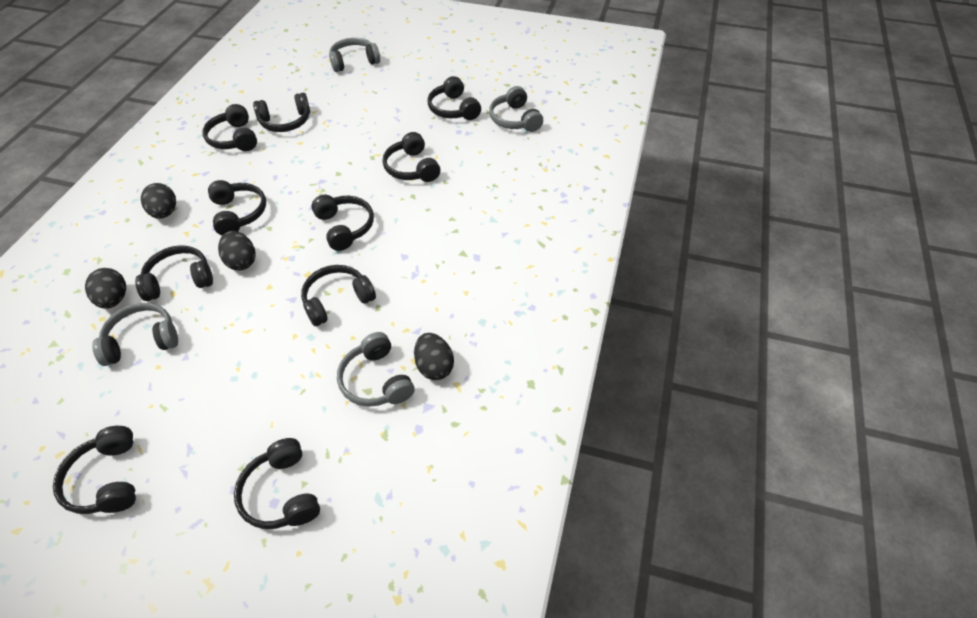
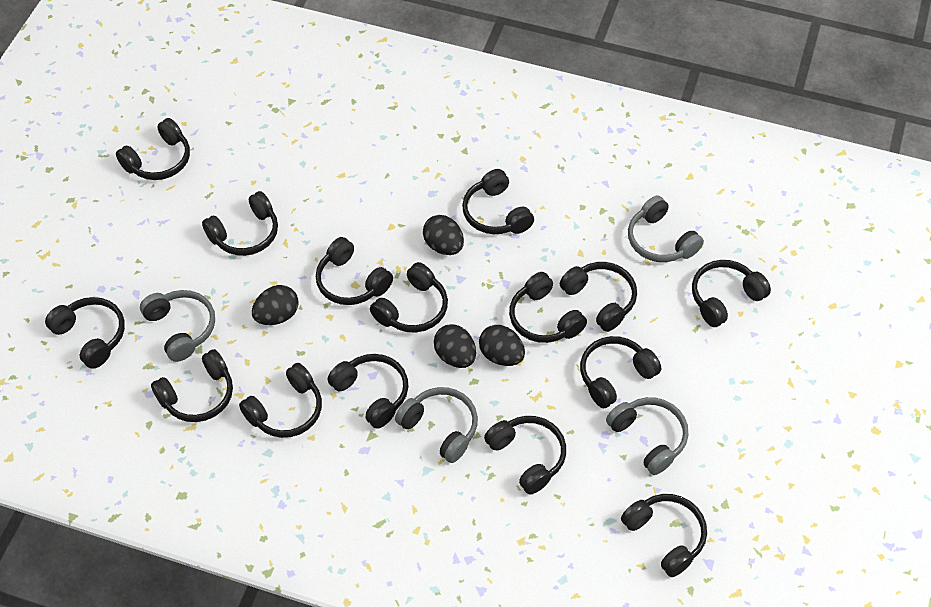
black headphones: 10 -> 15

